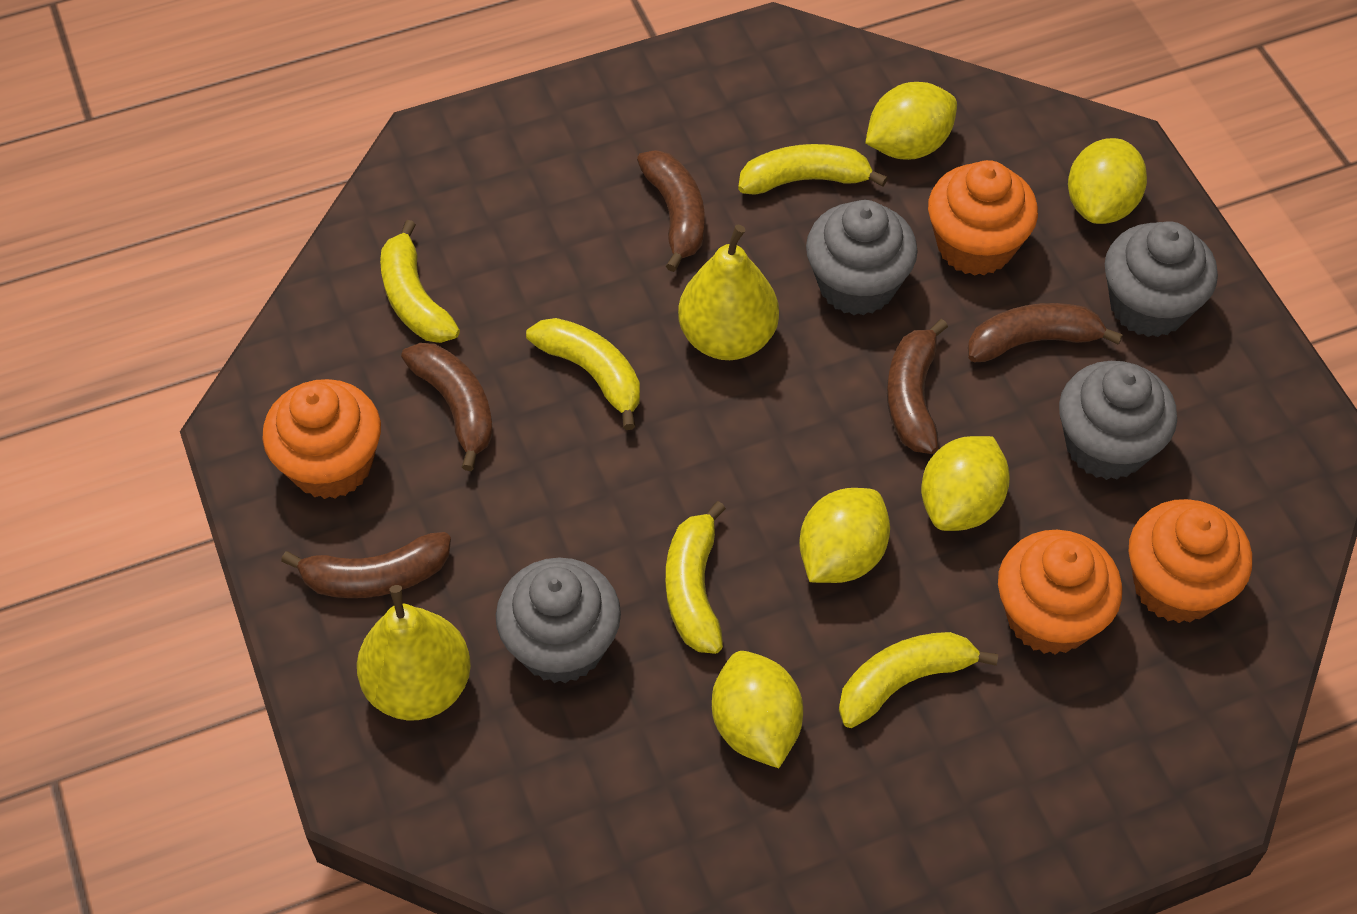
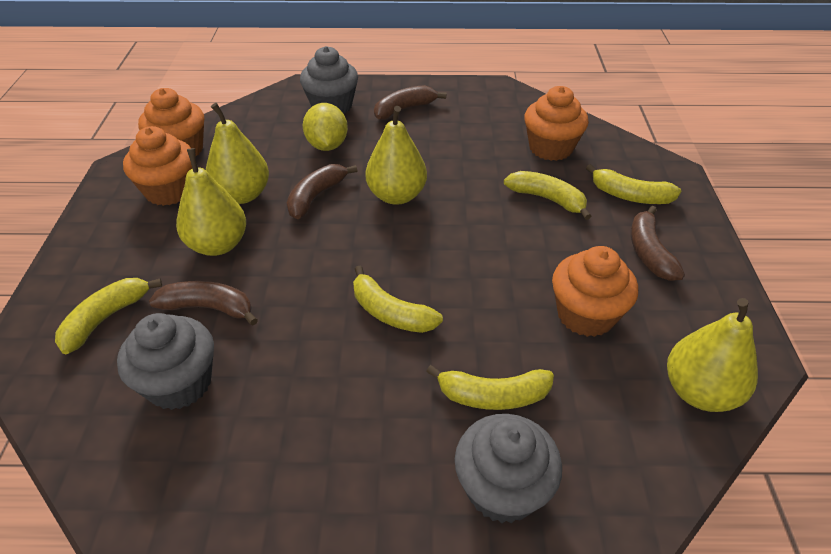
brown banana: 5 -> 4
grey cupcake: 4 -> 3
yellow lemon: 5 -> 1
yellow pear: 2 -> 4

